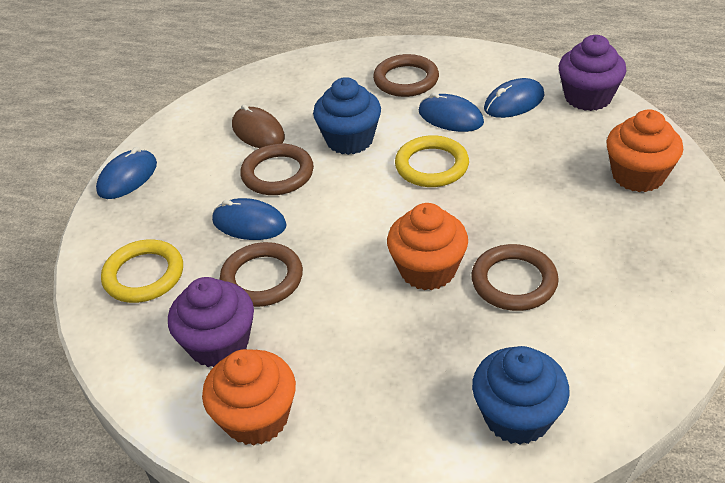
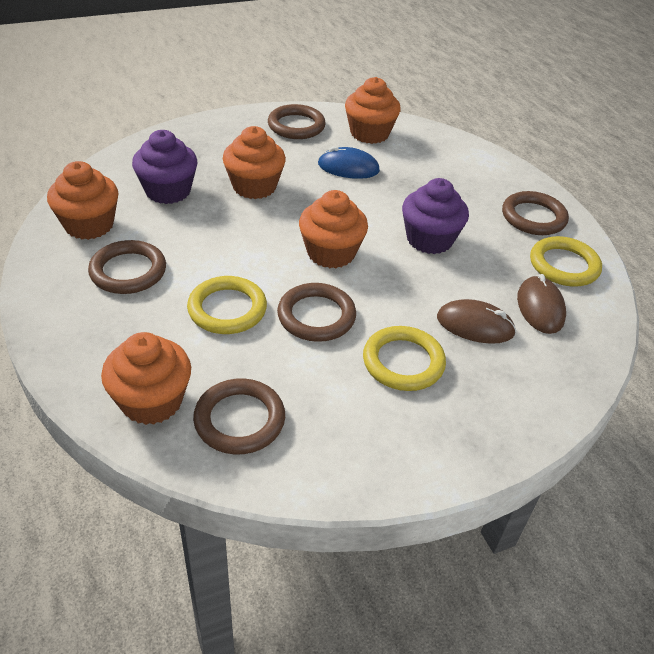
blue cupcake: 2 -> 0
blue mouse: 4 -> 1
brown mouse: 1 -> 2
brown ring: 4 -> 5
orange cupcake: 3 -> 5
yellow ring: 2 -> 3

